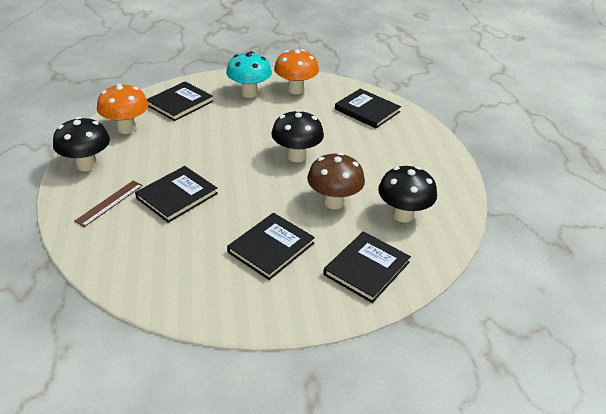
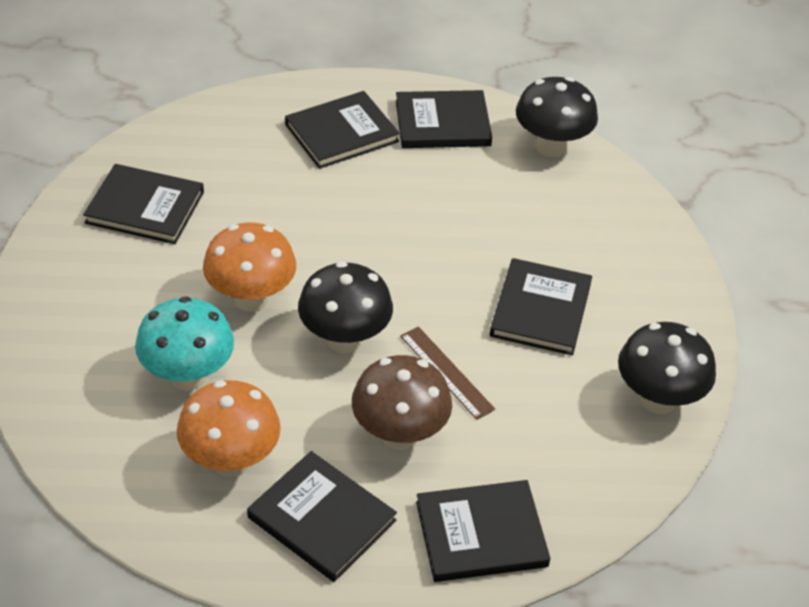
black book: 5 -> 6

